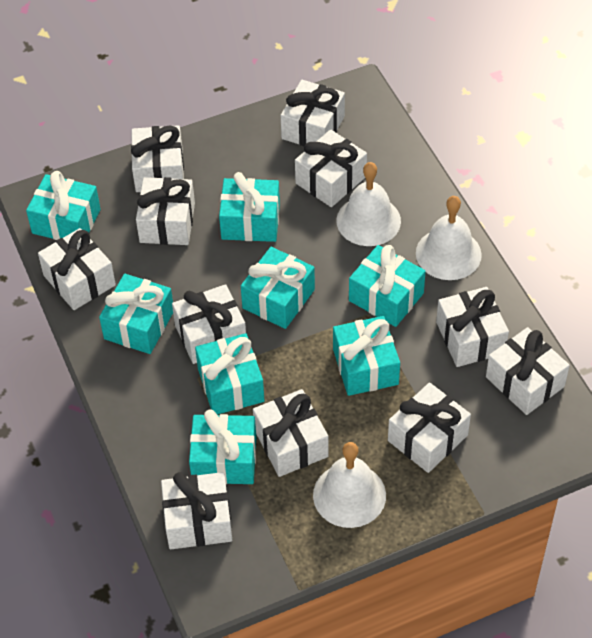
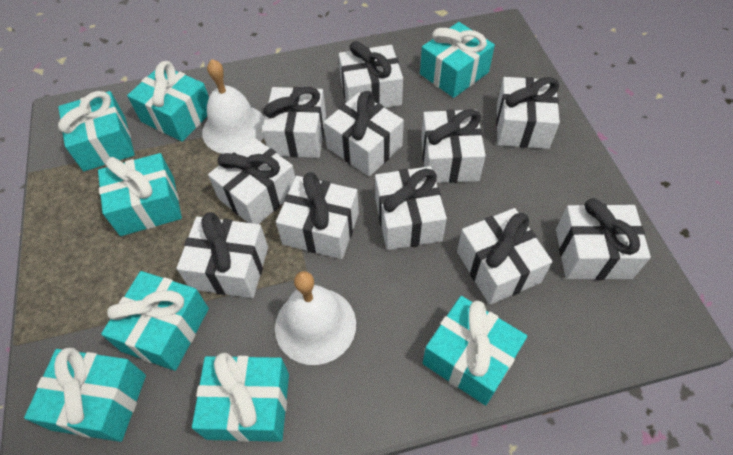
white bell: 3 -> 2

